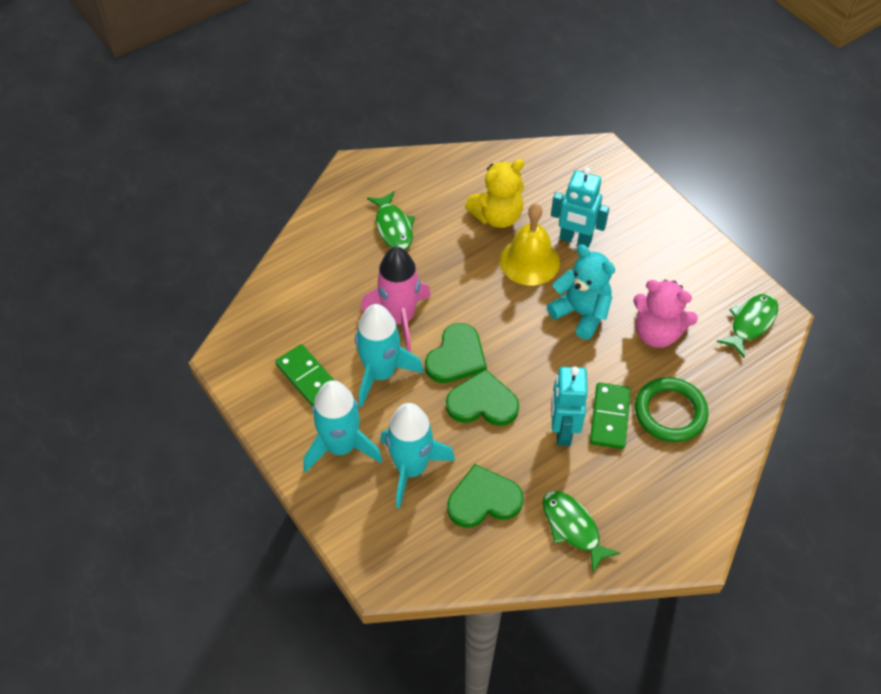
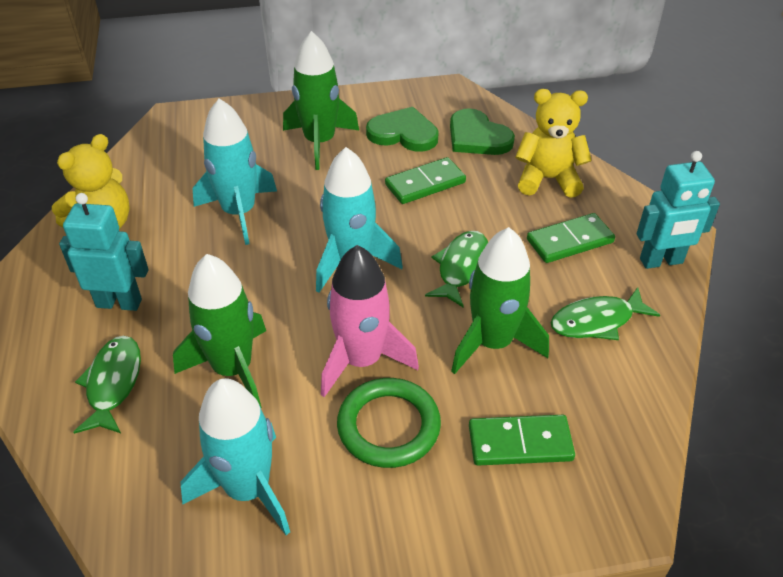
green domino: 2 -> 3
green heart: 3 -> 2
green rocket: 0 -> 3
pink teddy bear: 1 -> 0
turquoise teddy bear: 1 -> 0
yellow bell: 1 -> 0
yellow teddy bear: 1 -> 2

